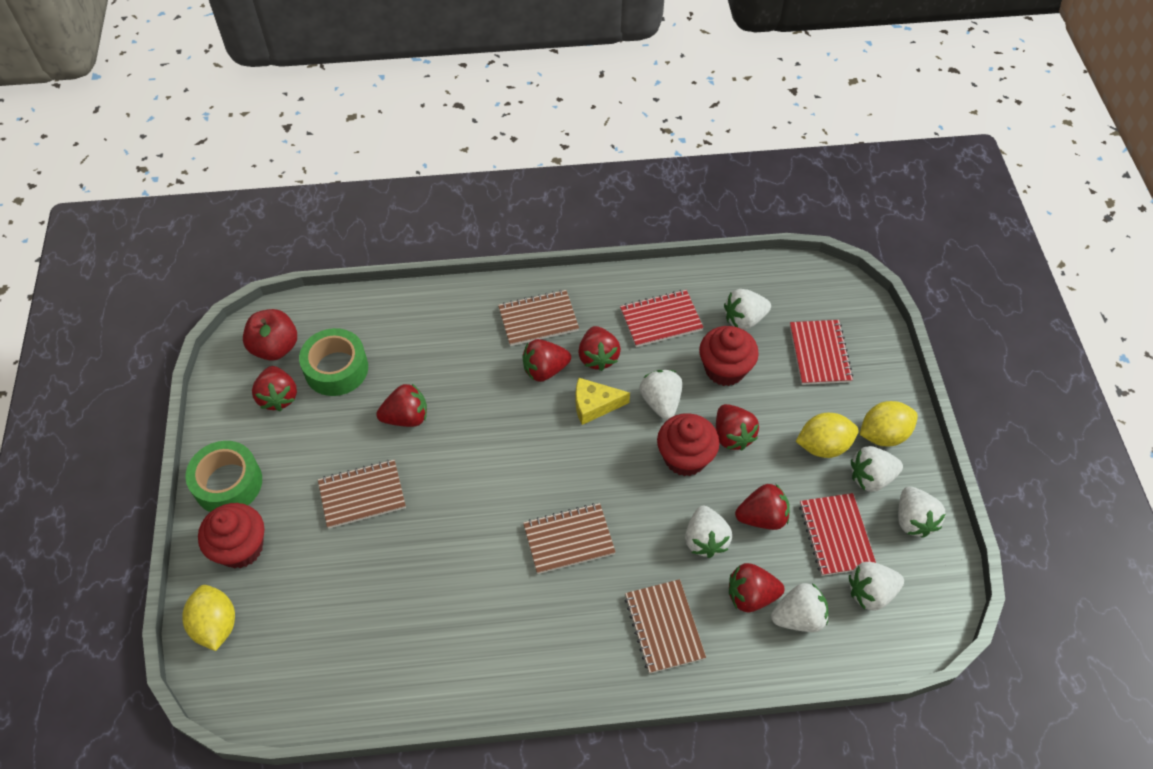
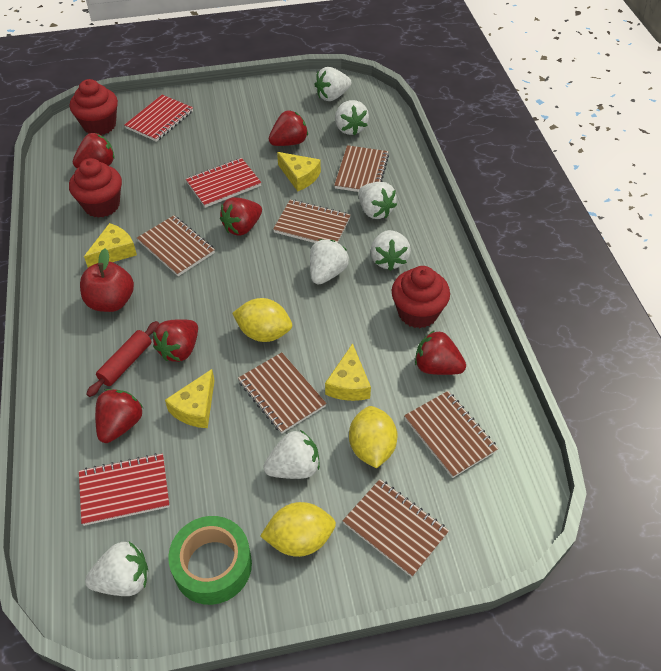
brown notebook: 4 -> 6
green tape: 2 -> 1
red rolling pin: 0 -> 1
red strawberry: 7 -> 6
yellow cheese: 1 -> 4

